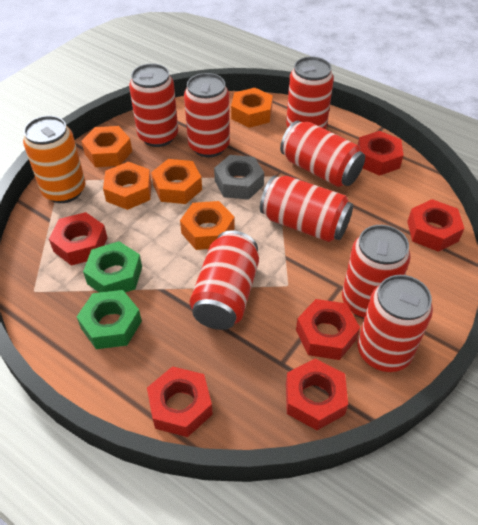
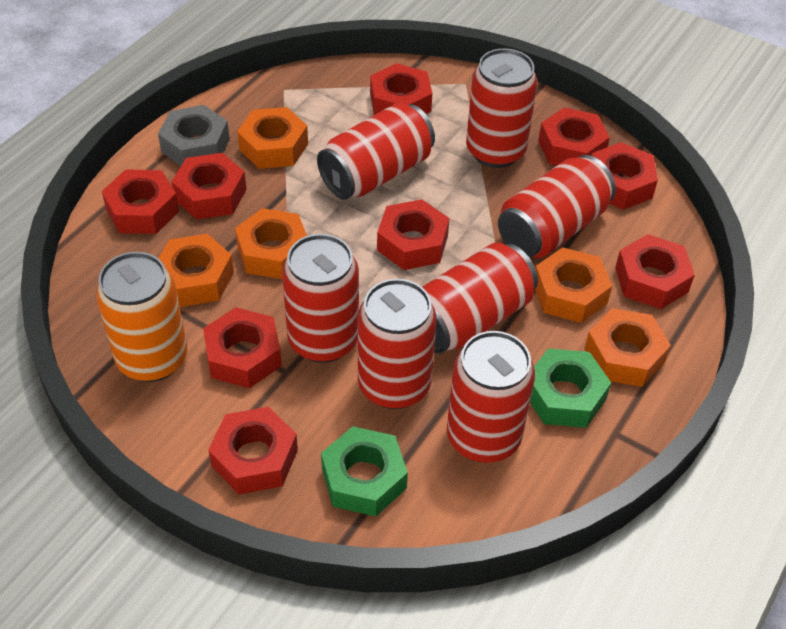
red can: 8 -> 7
red nut: 6 -> 9

